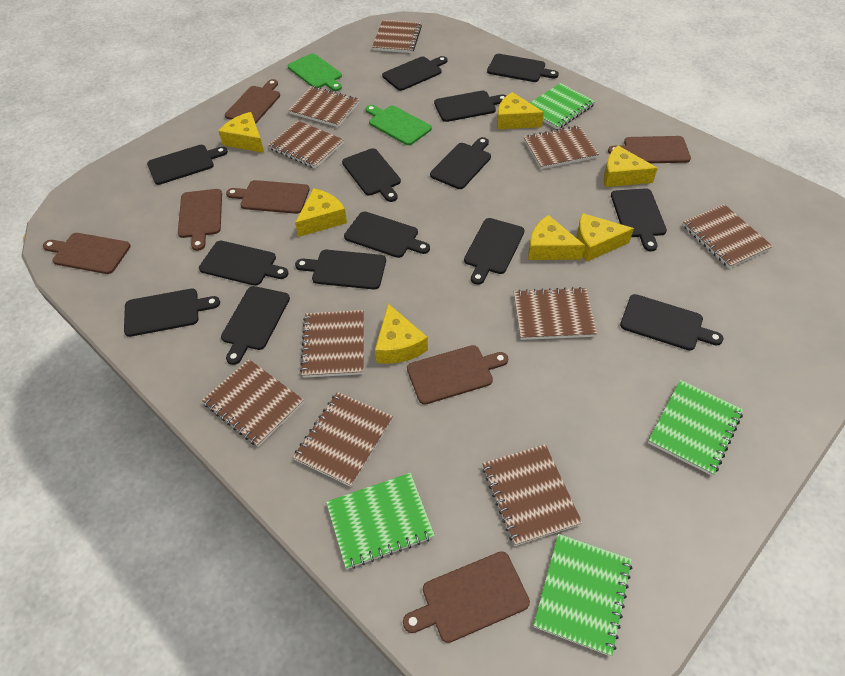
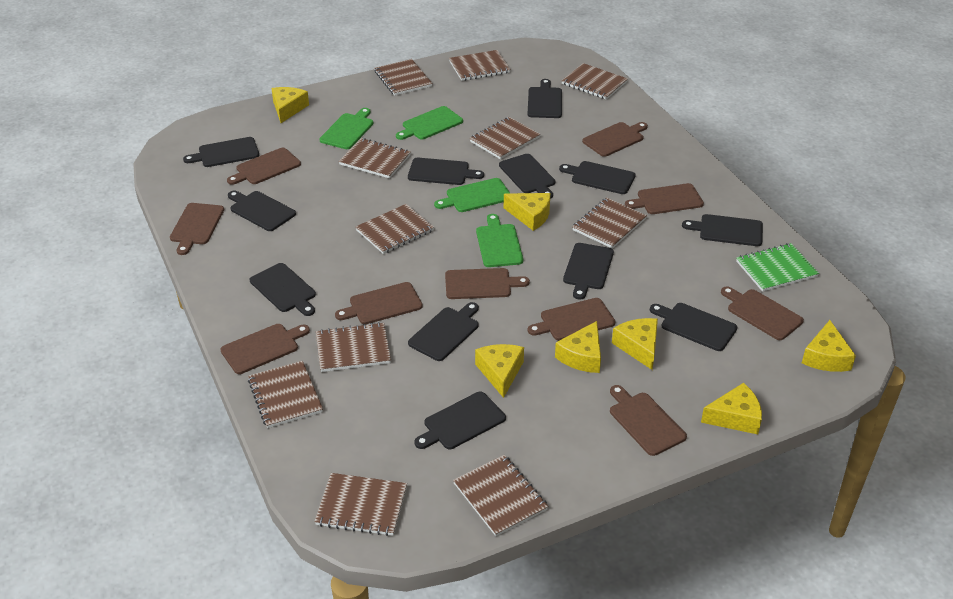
black cutting board: 14 -> 12
brown cutting board: 7 -> 10
brown notebook: 10 -> 11
green cutting board: 2 -> 4
green notebook: 4 -> 1

